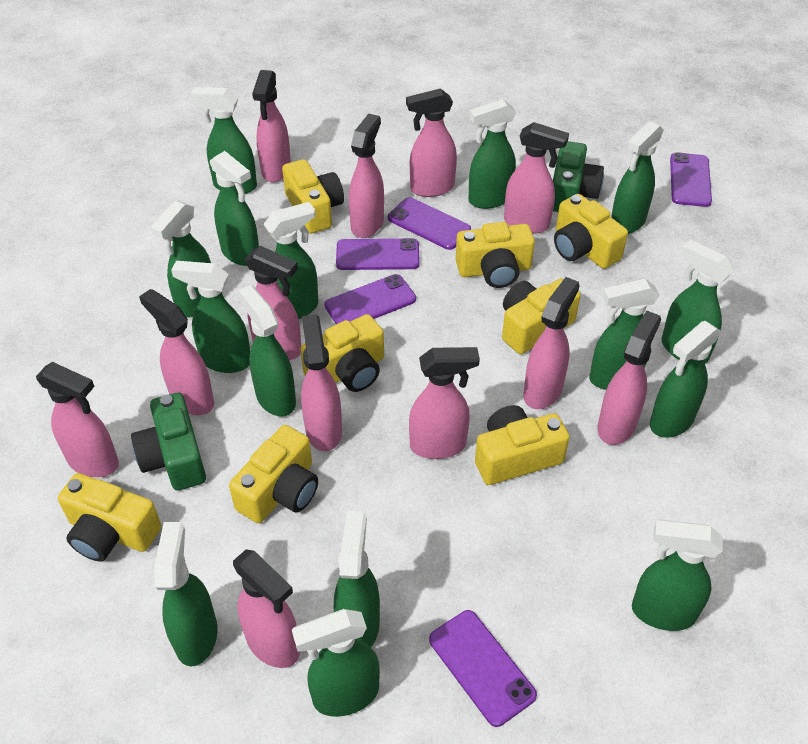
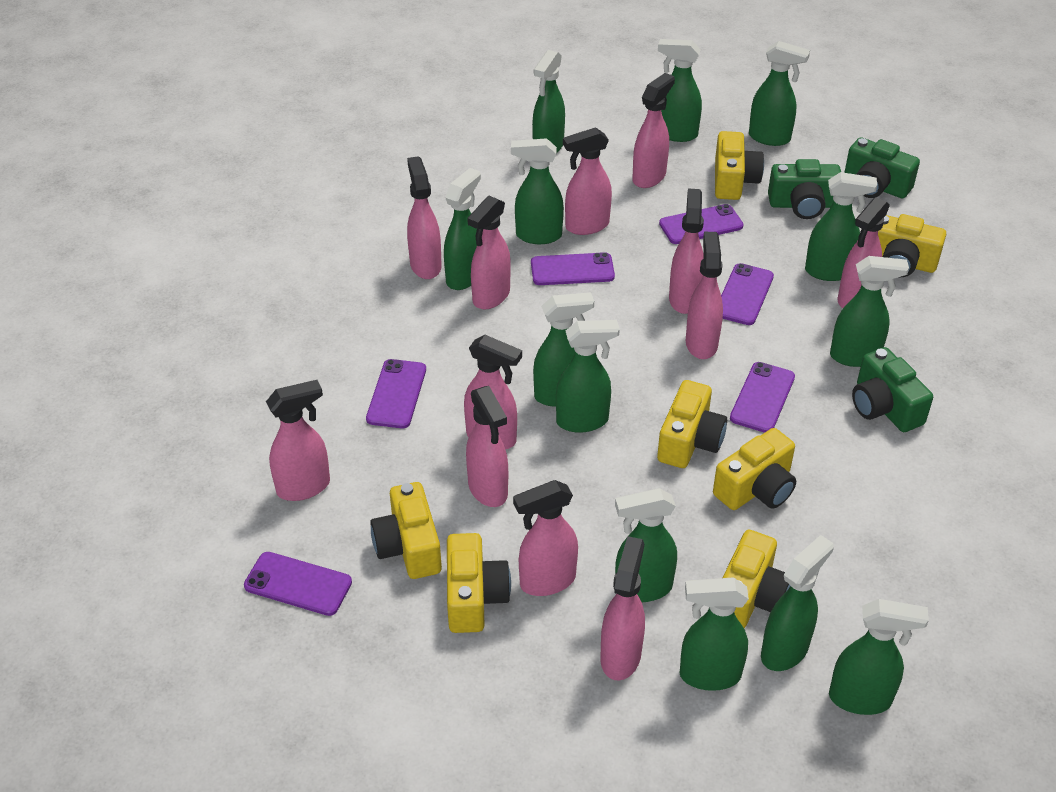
green camera: 2 -> 3
green spray bottle: 15 -> 13
purple phone: 5 -> 6
yellow camera: 8 -> 7

